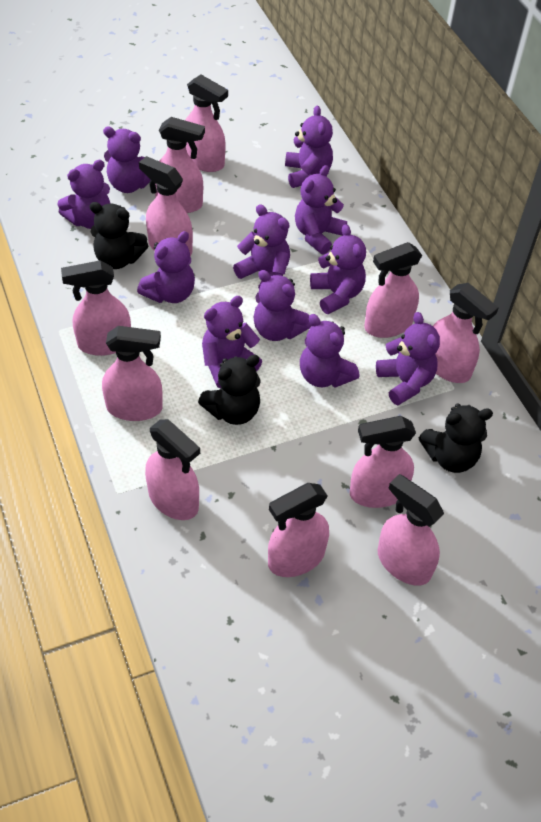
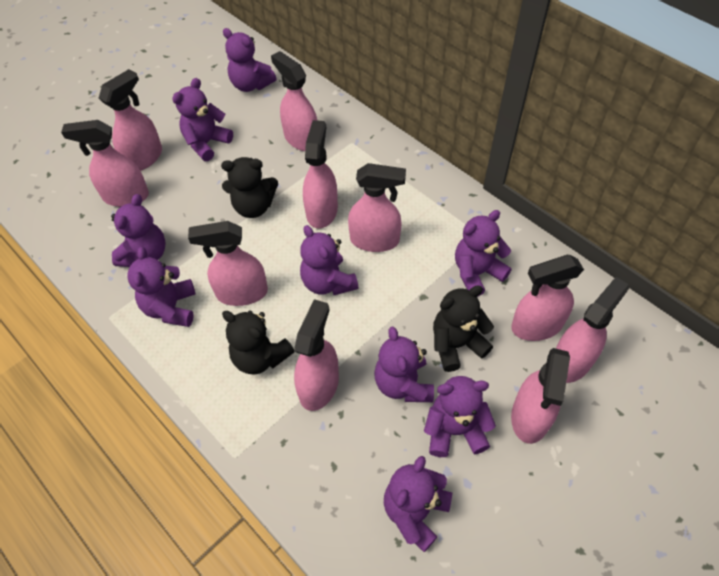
pink spray bottle: 11 -> 10
purple teddy bear: 11 -> 9

